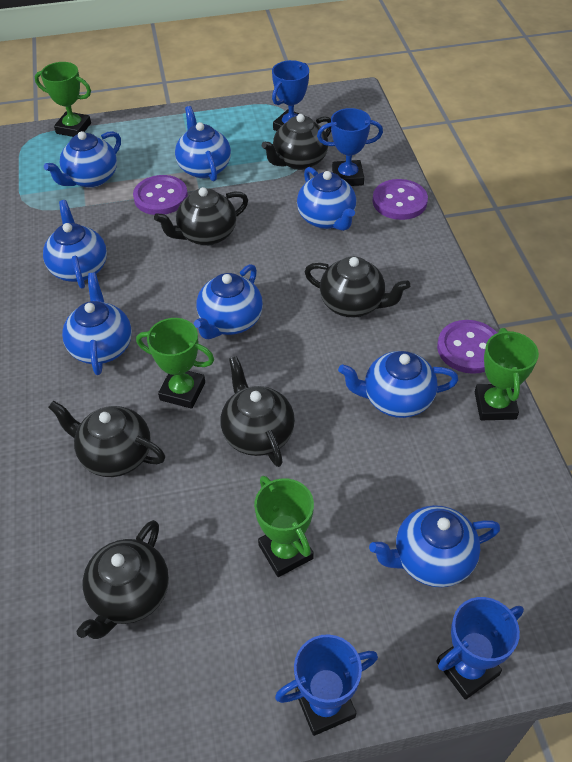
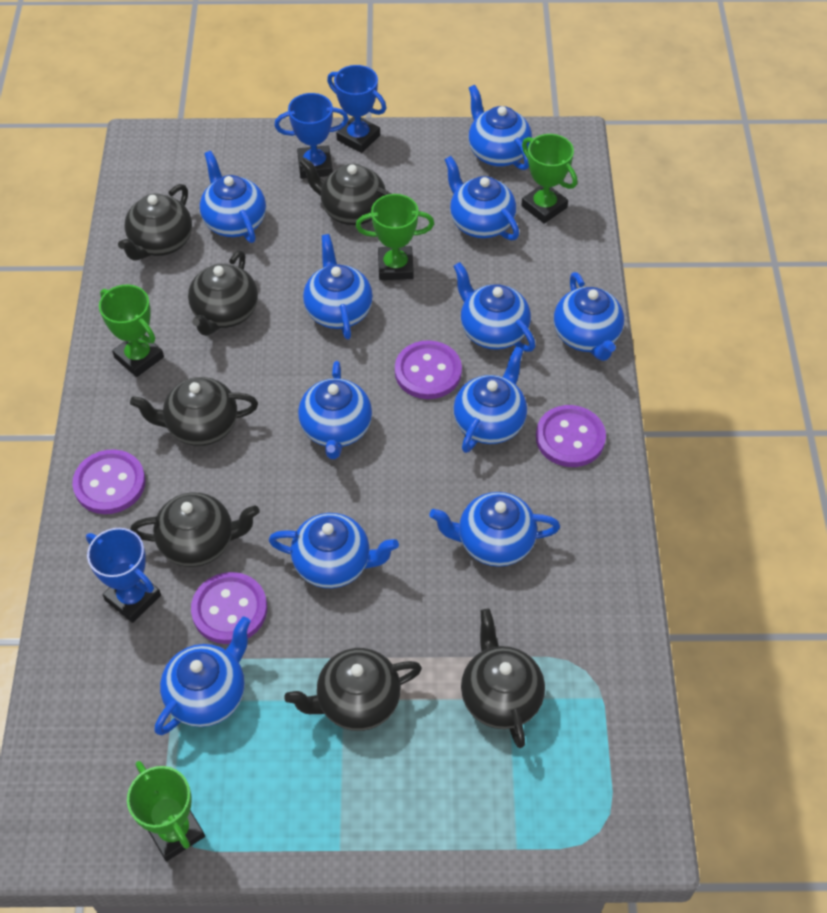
black teapot: 6 -> 7
blue teapot: 8 -> 11
blue trophy: 4 -> 3
purple button: 3 -> 4

